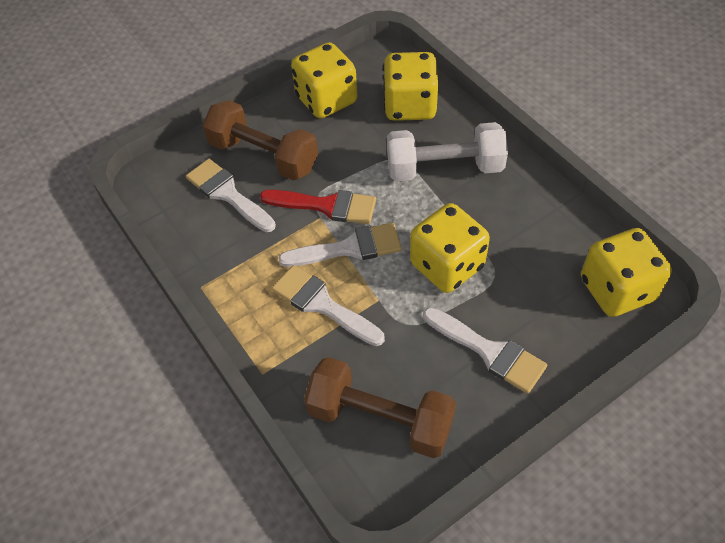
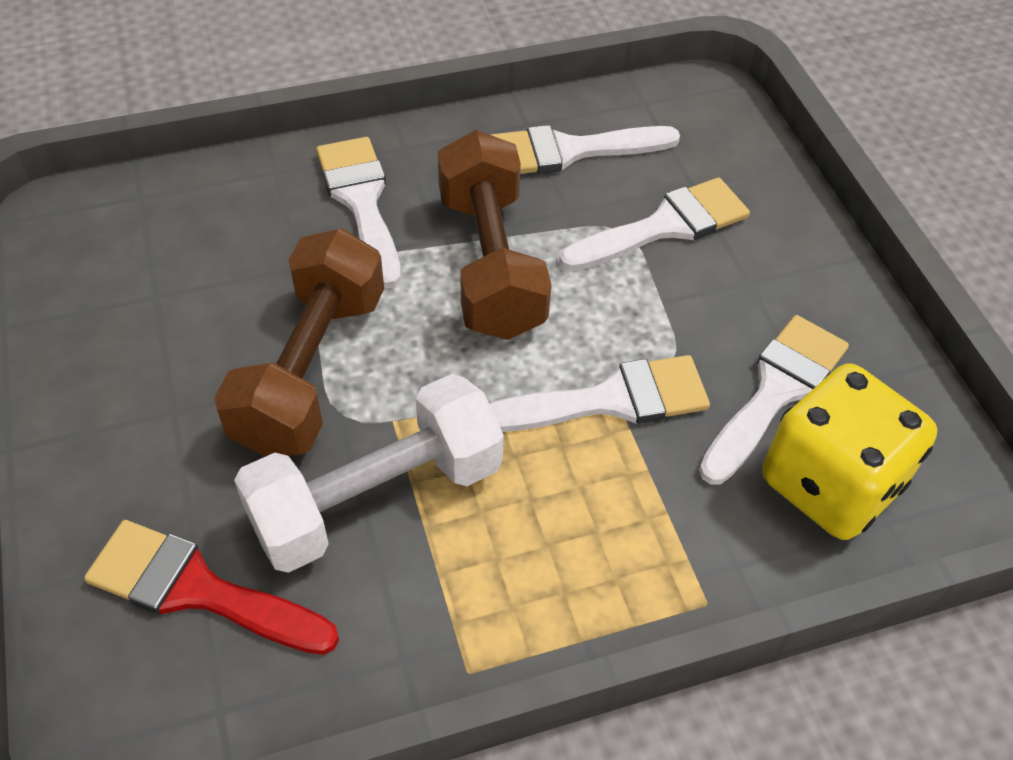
white brush: 4 -> 5
yellow dice: 4 -> 1

